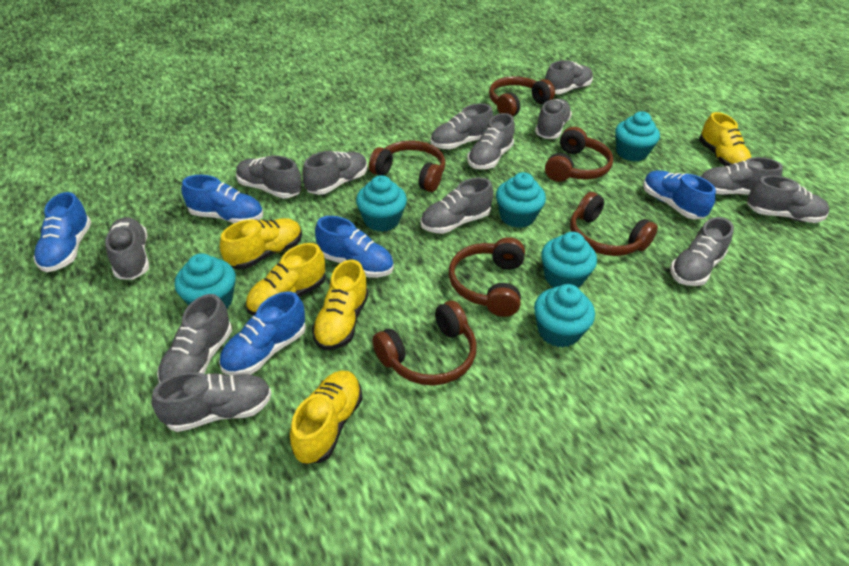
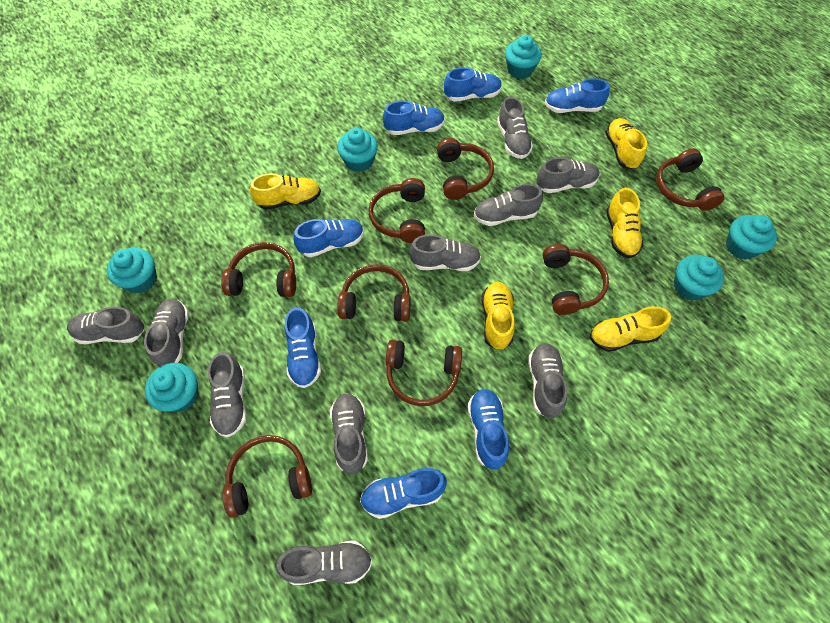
blue shoe: 5 -> 7
brown headphones: 6 -> 8
grey shoe: 13 -> 10

